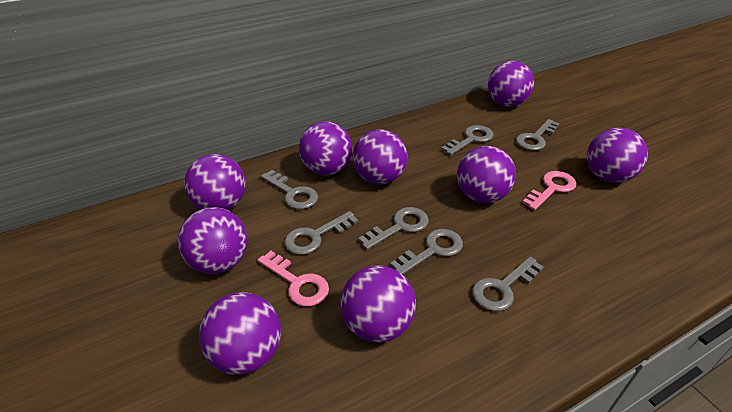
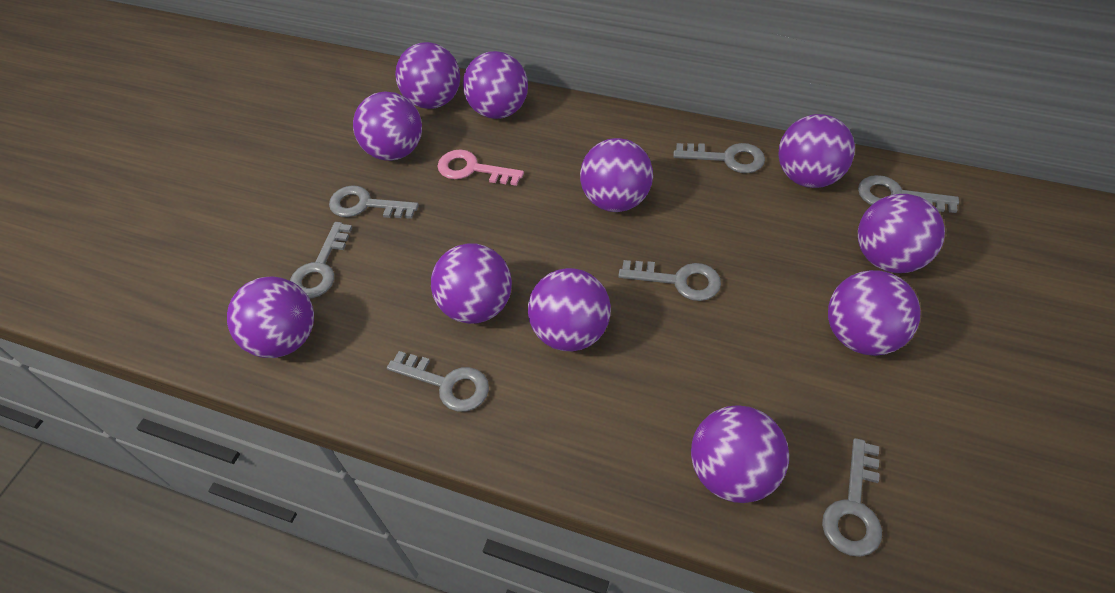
pink key: 2 -> 1
purple ball: 9 -> 11

